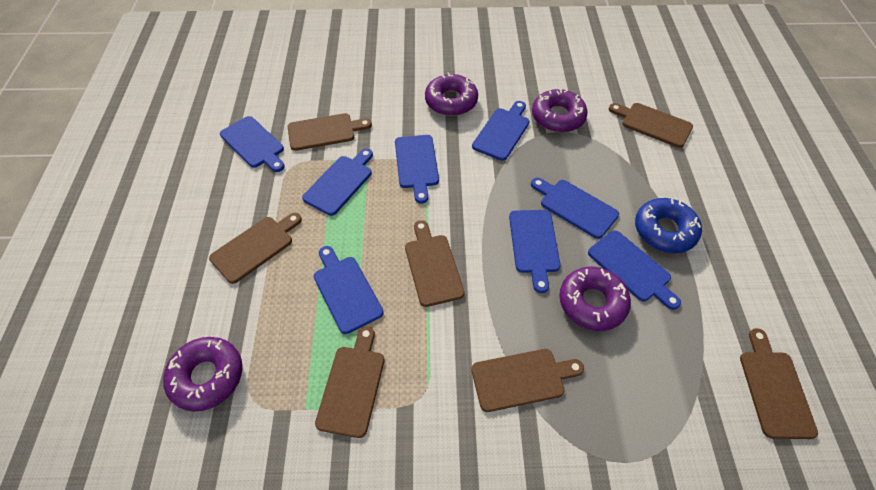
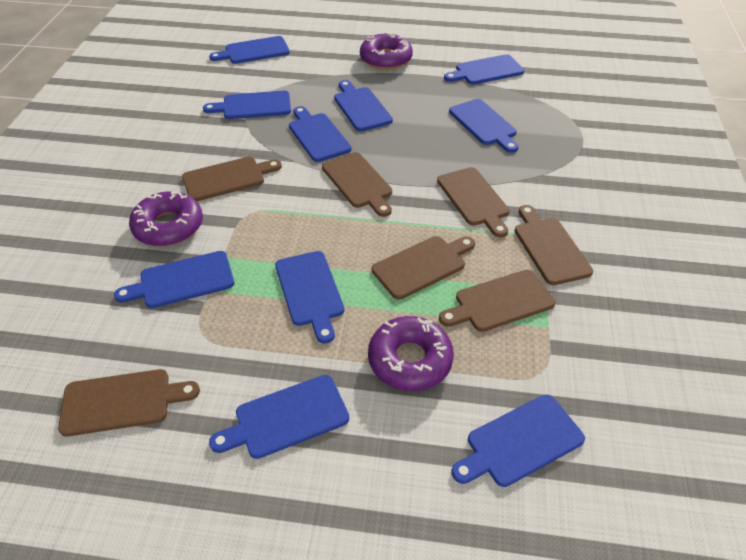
blue cutting board: 8 -> 10
blue donut: 1 -> 0
purple donut: 4 -> 3

